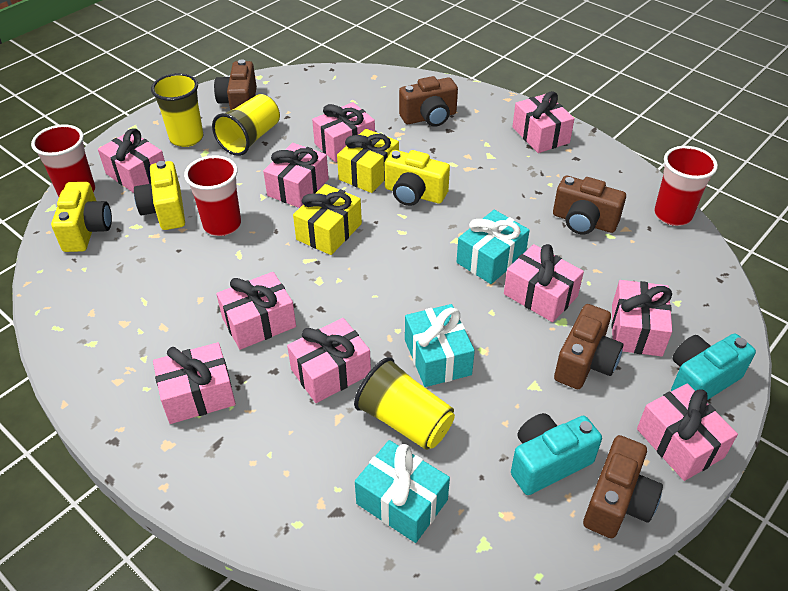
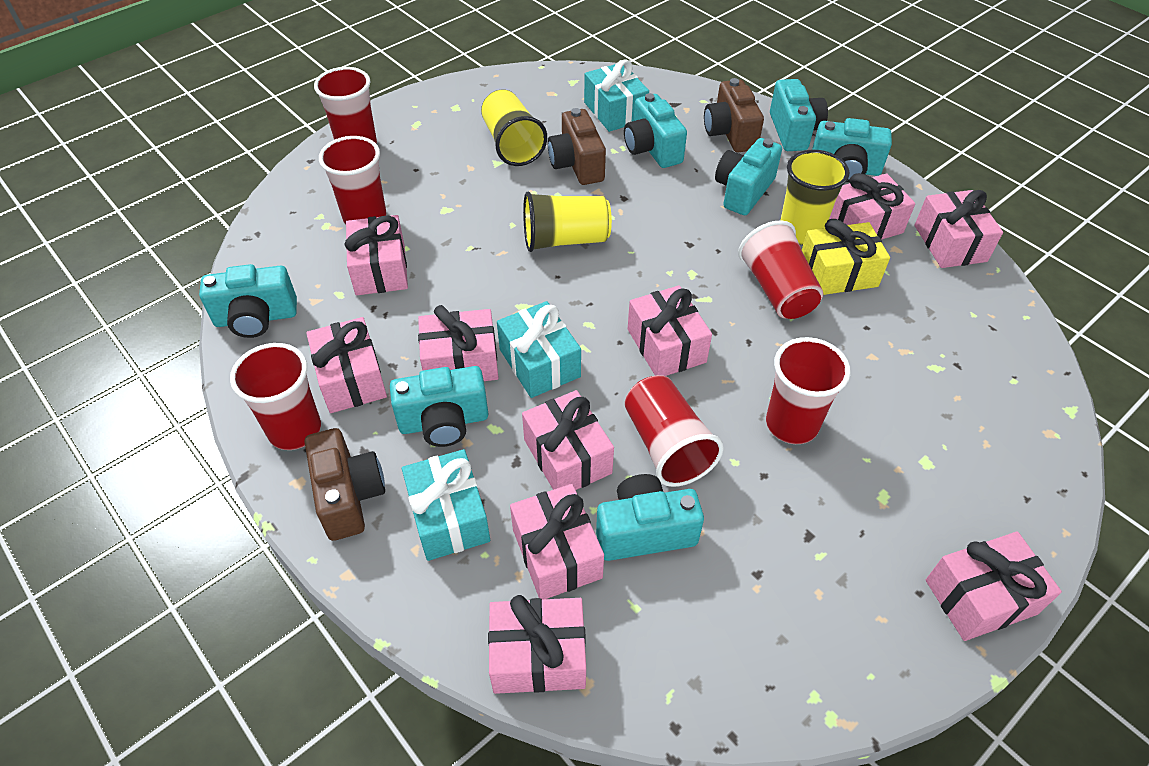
brown camera: 5 -> 3
red cup: 3 -> 6
turquoise camera: 2 -> 7
yellow camera: 3 -> 0
yellow gift: 2 -> 1

